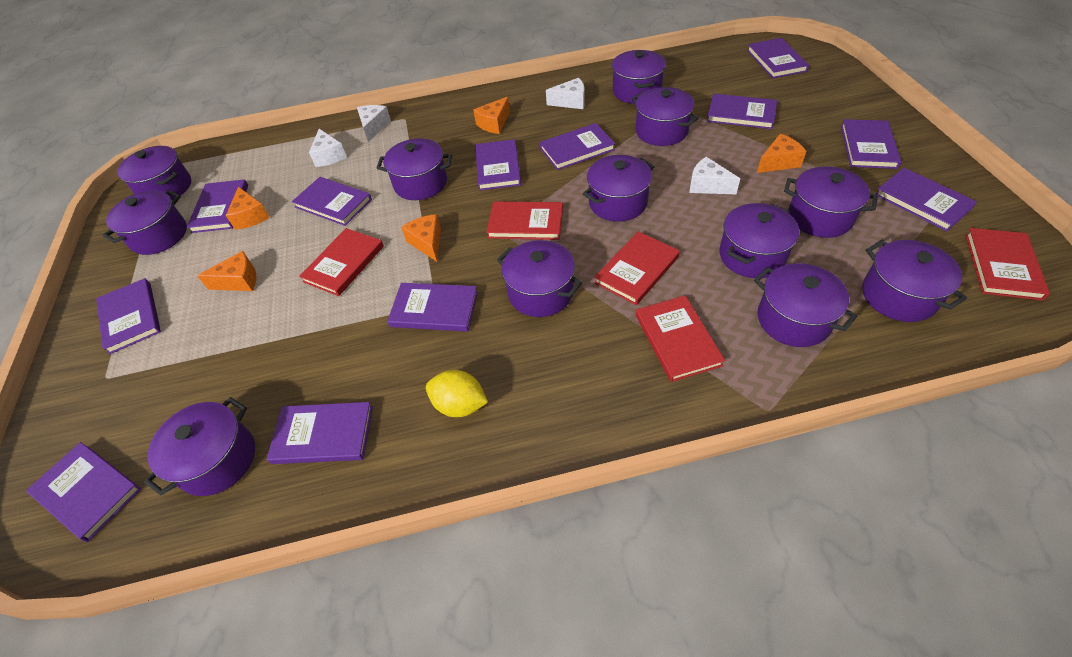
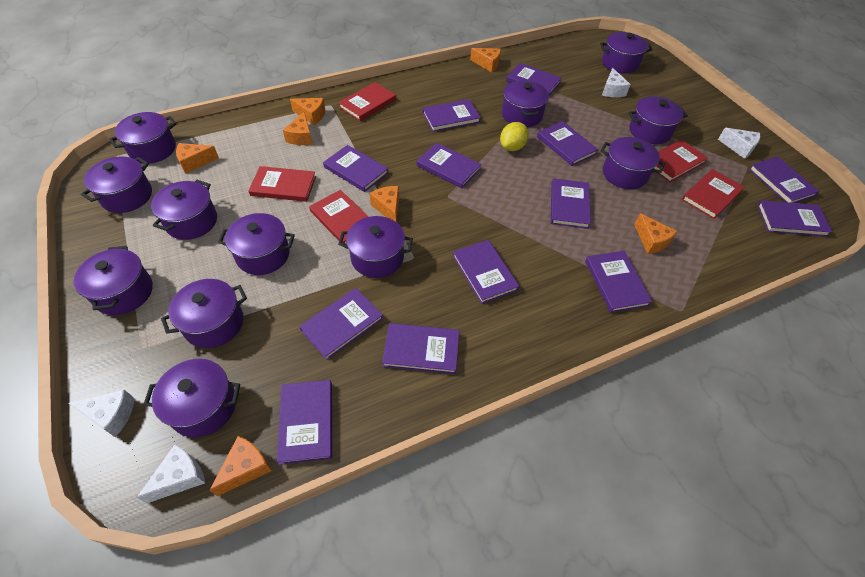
orange cheese: 5 -> 7
purple book: 12 -> 13

